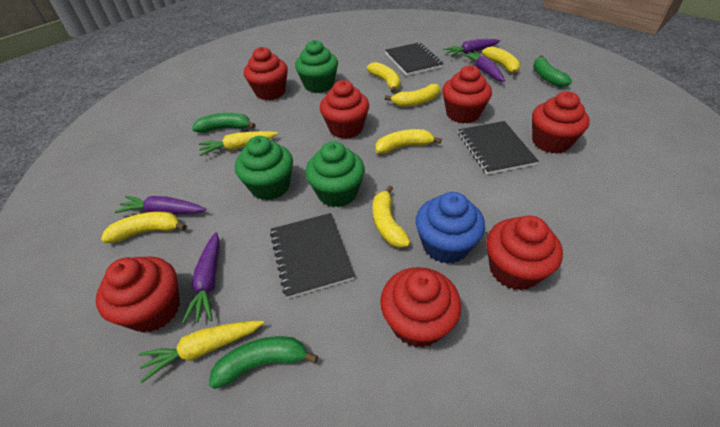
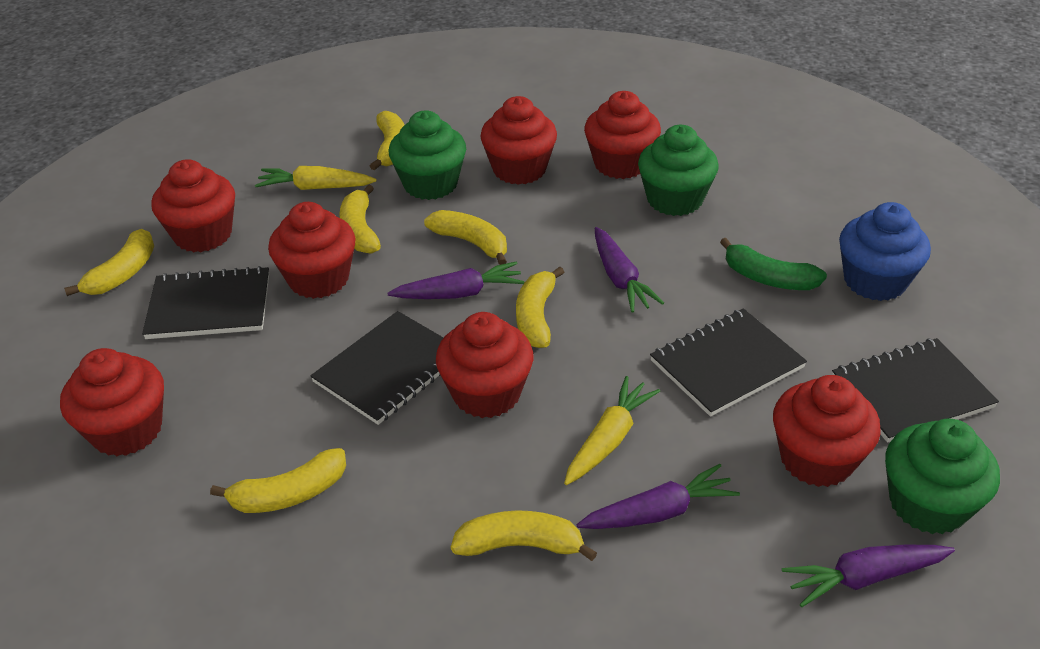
black notebook: 3 -> 4
green banana: 3 -> 1
yellow banana: 6 -> 7

